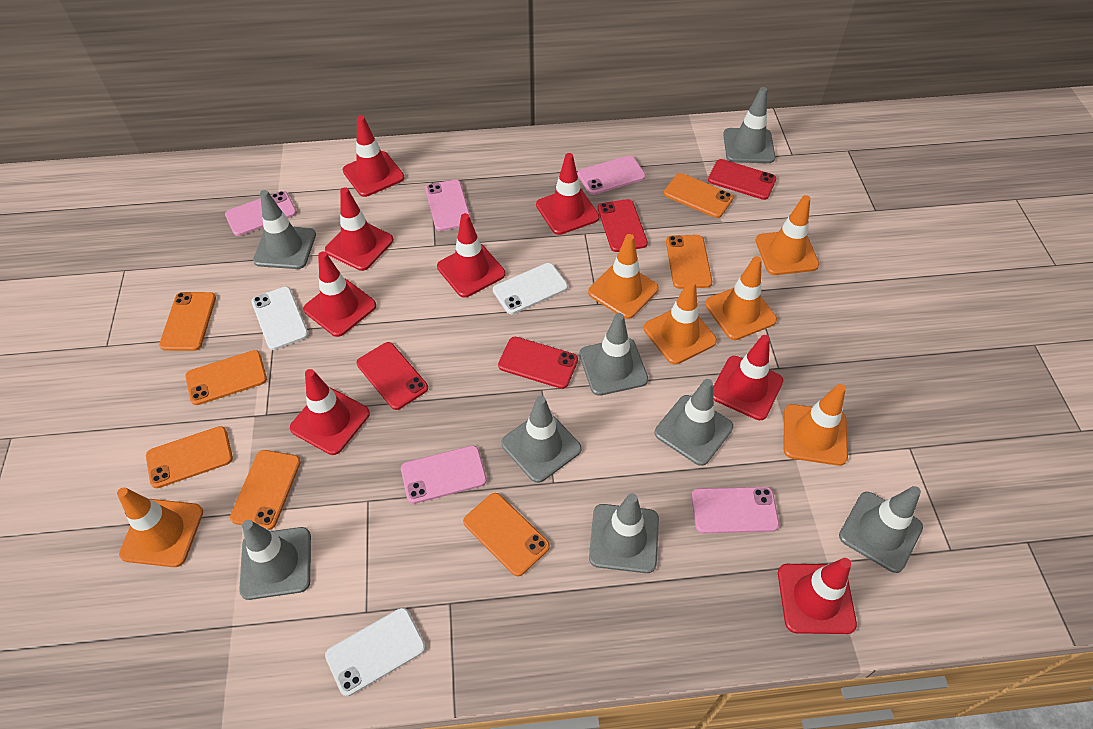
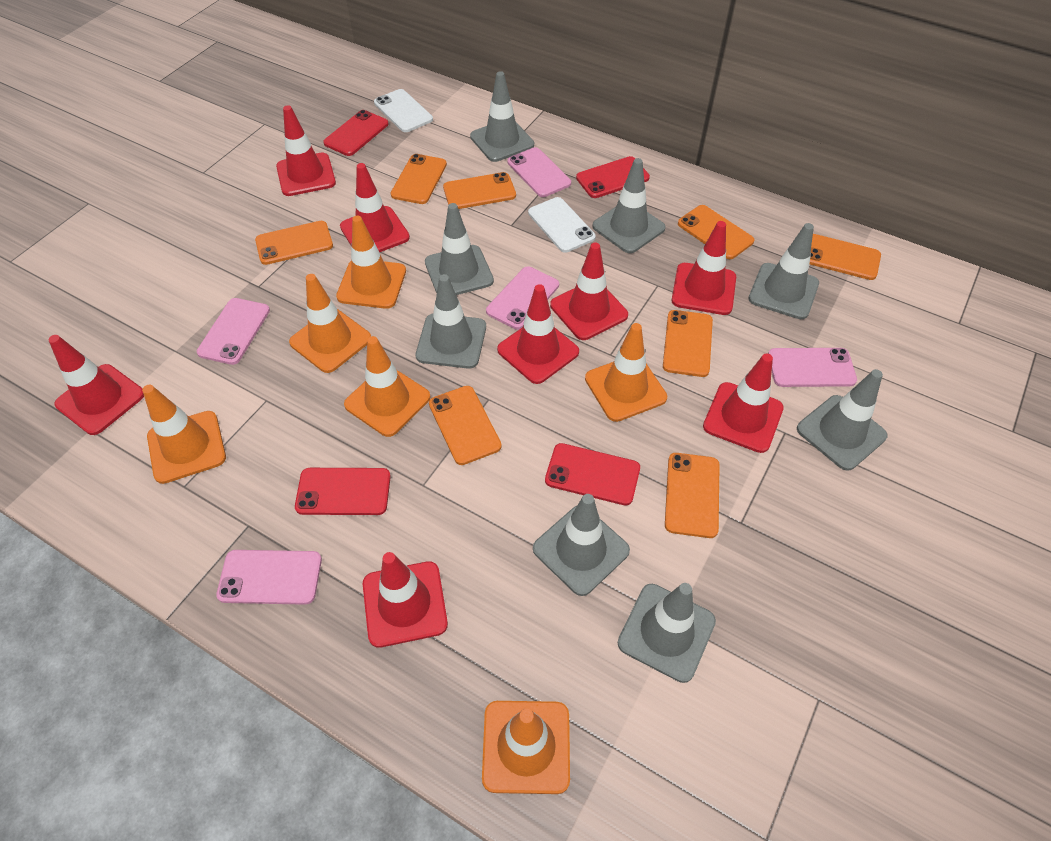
orange phone: 7 -> 8
white phone: 3 -> 2

